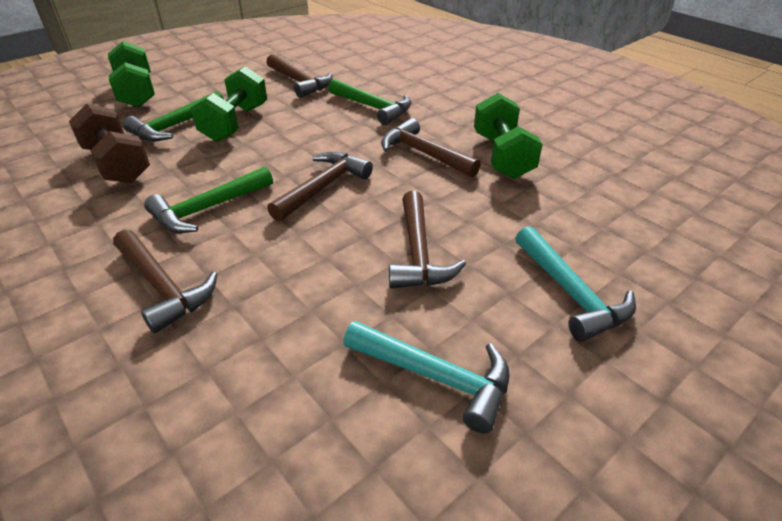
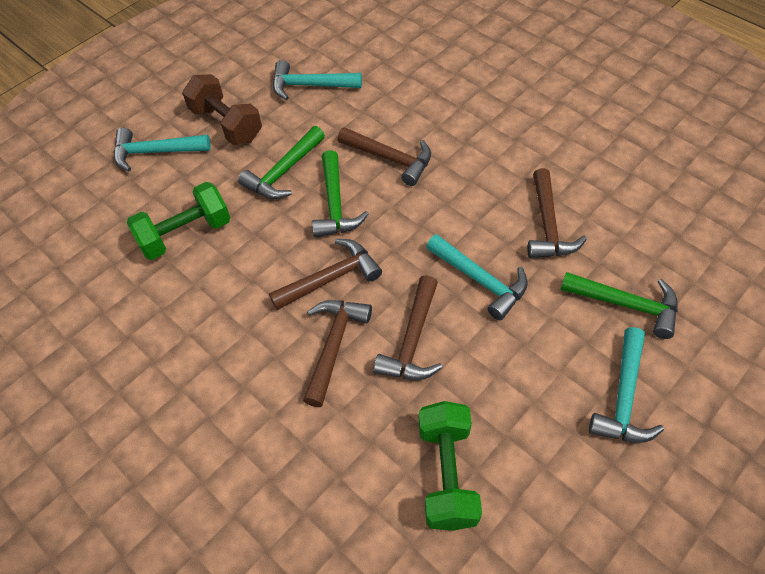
green dumbbell: 3 -> 2
turquoise hammer: 2 -> 4

